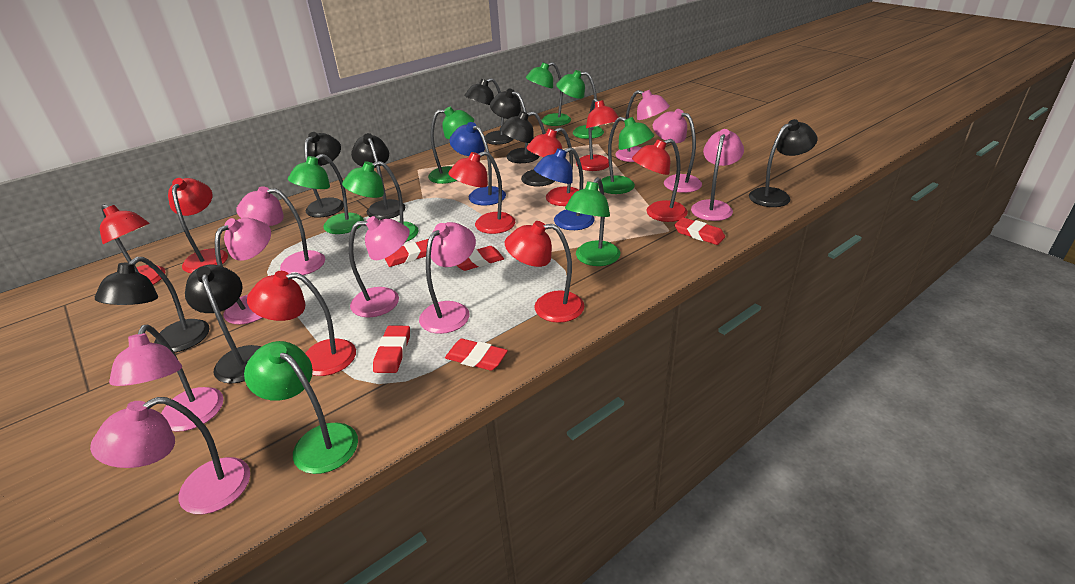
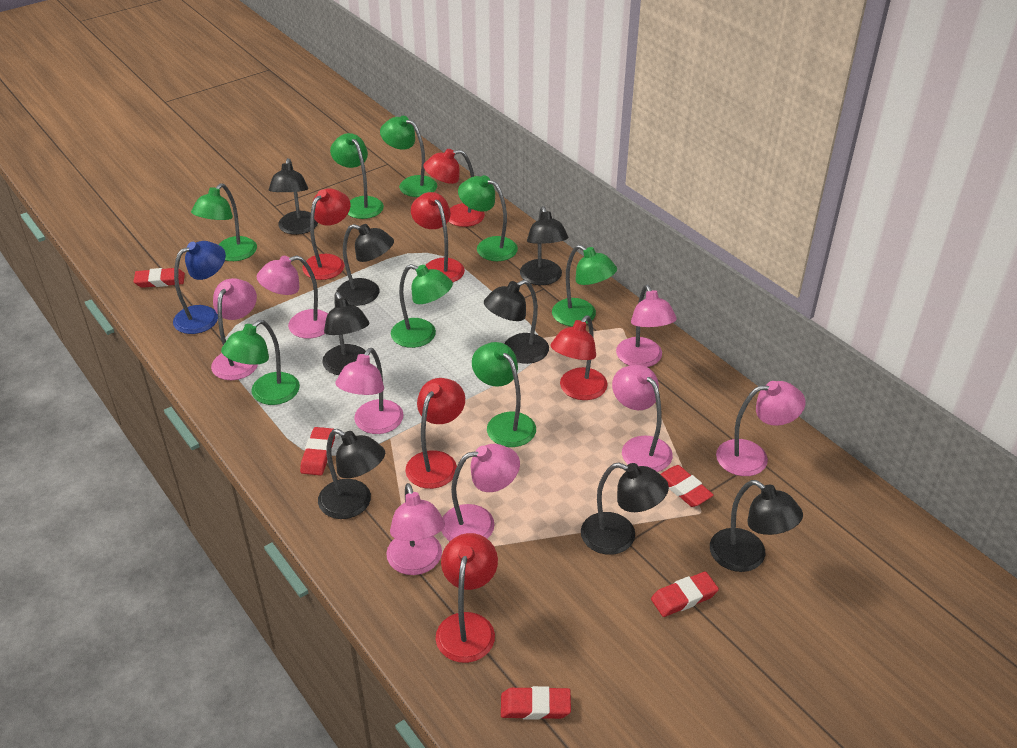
blue lamp: 2 -> 1
pink lamp: 9 -> 8
red lamp: 8 -> 6

